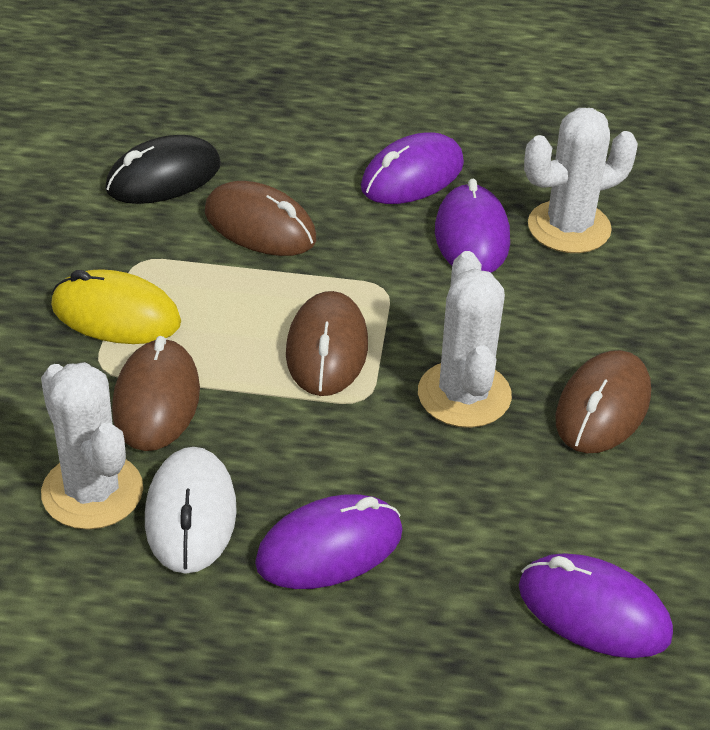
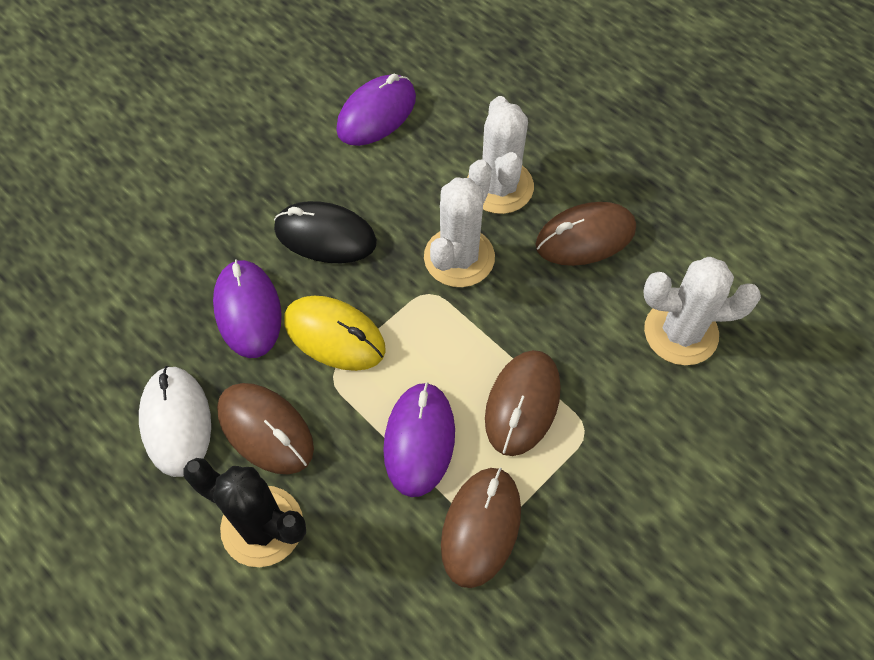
black cactus: 0 -> 1
purple mouse: 4 -> 3

